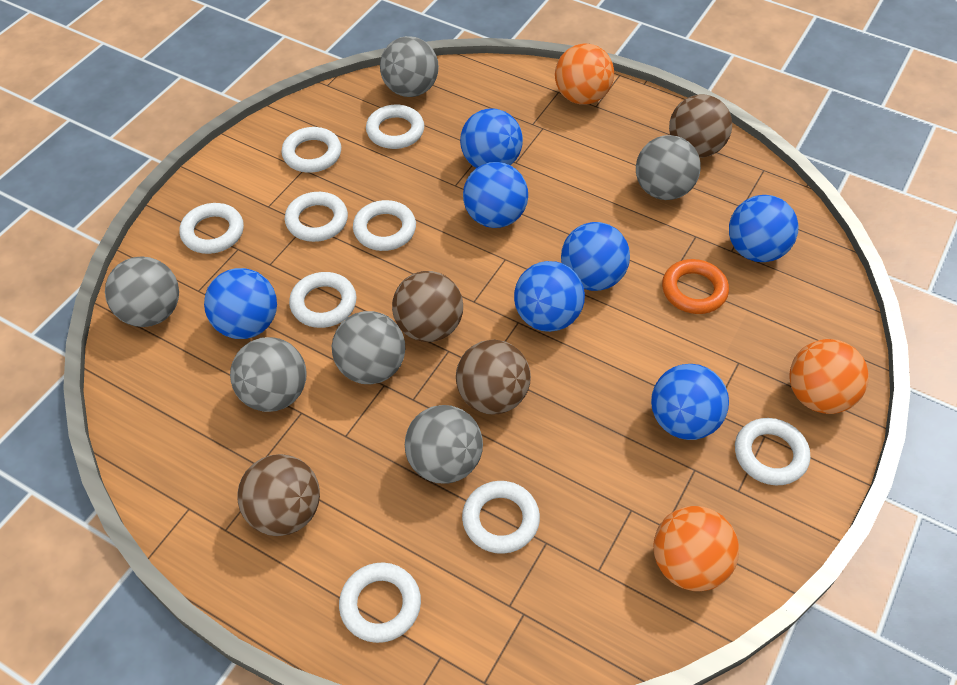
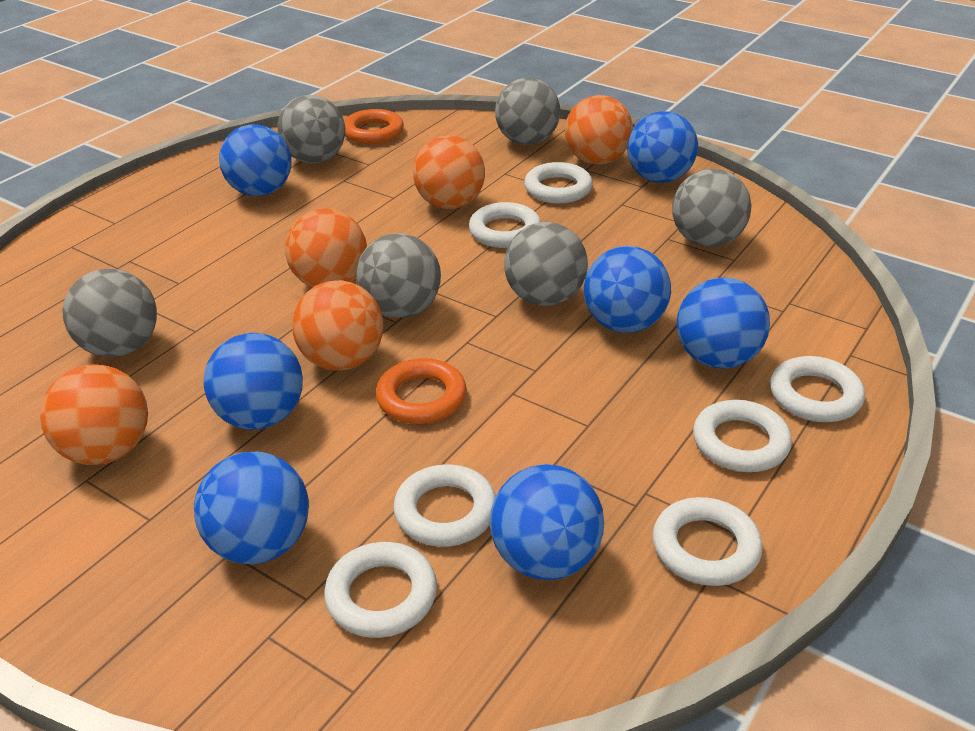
brown ball: 4 -> 0
orange ball: 3 -> 5
orange ring: 1 -> 2
white ring: 9 -> 7

